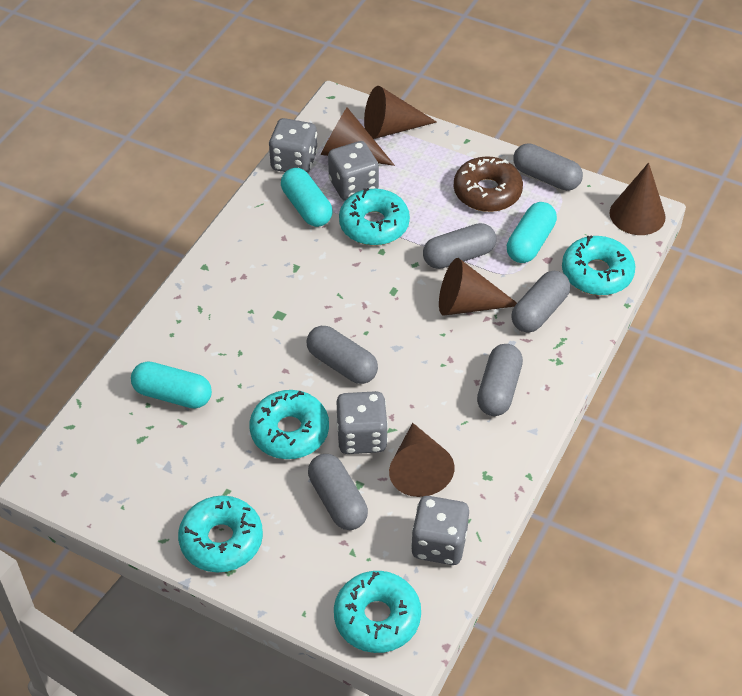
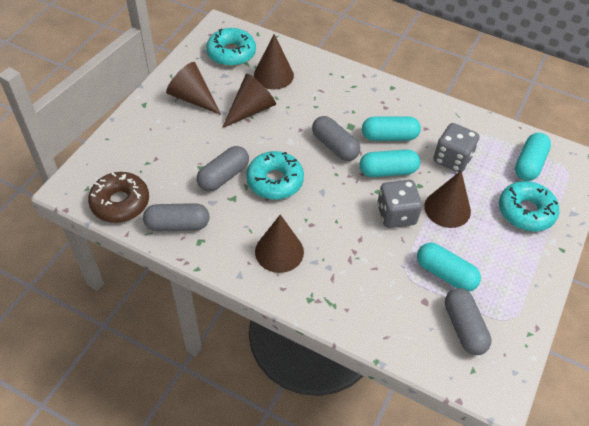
grey capsule: 6 -> 4
grey dice: 4 -> 2
turquoise capsule: 3 -> 4
turquoise donut: 5 -> 3

